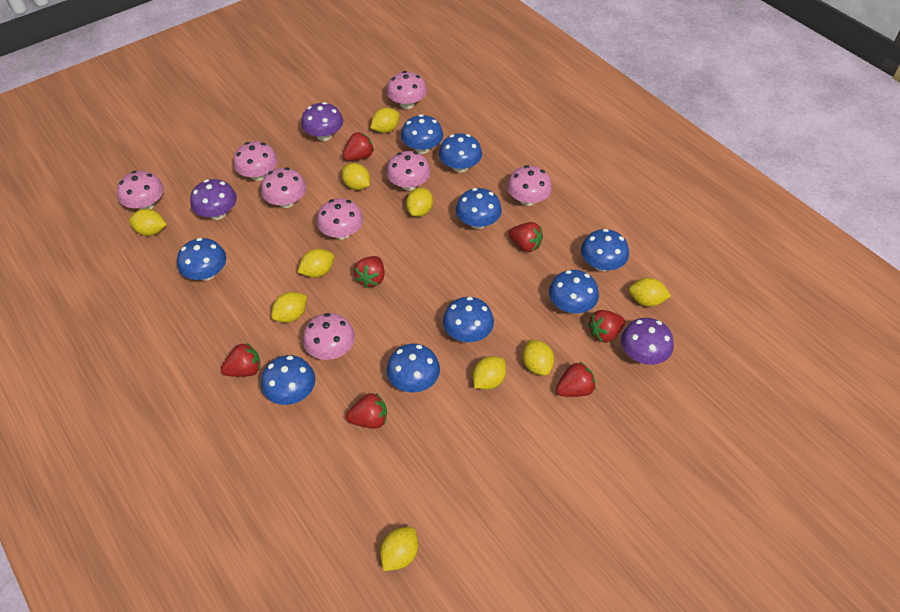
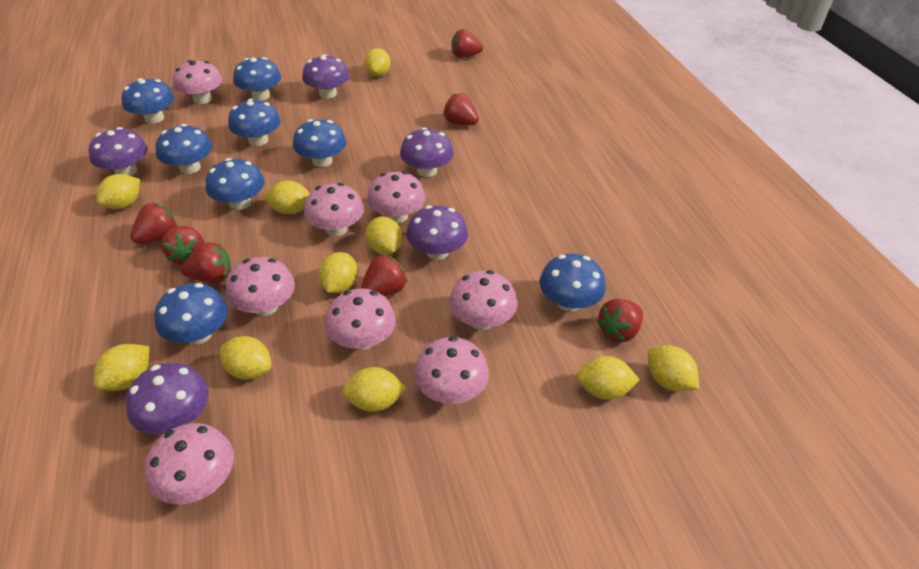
blue mushroom: 9 -> 8
purple mushroom: 3 -> 5

